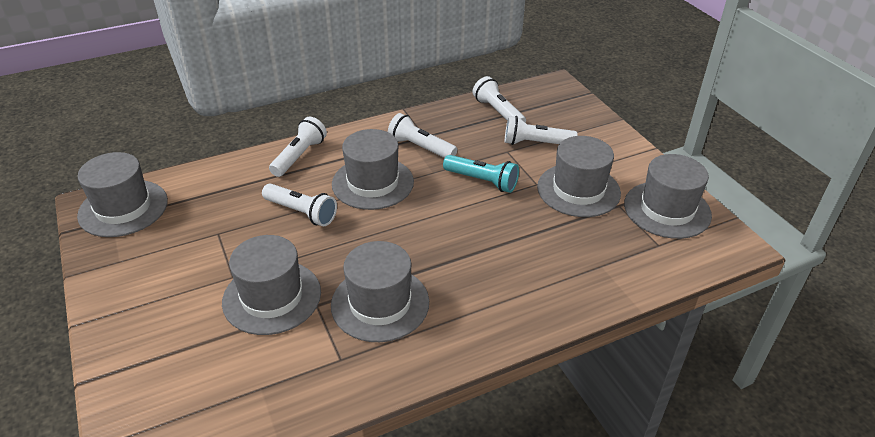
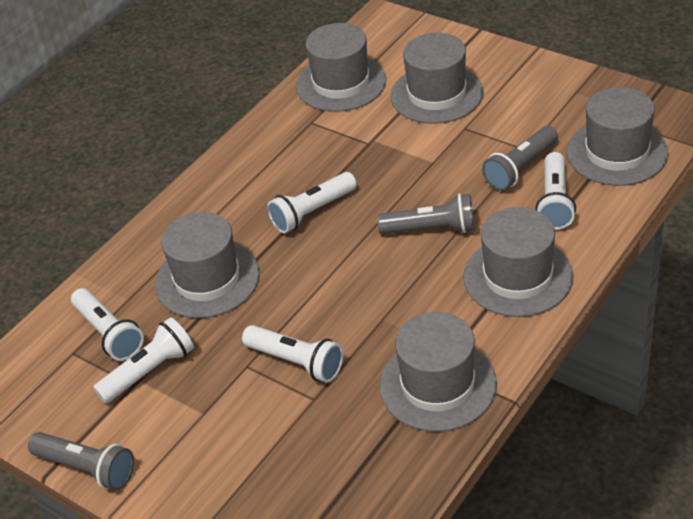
grey flashlight: 0 -> 3
turquoise flashlight: 1 -> 0

